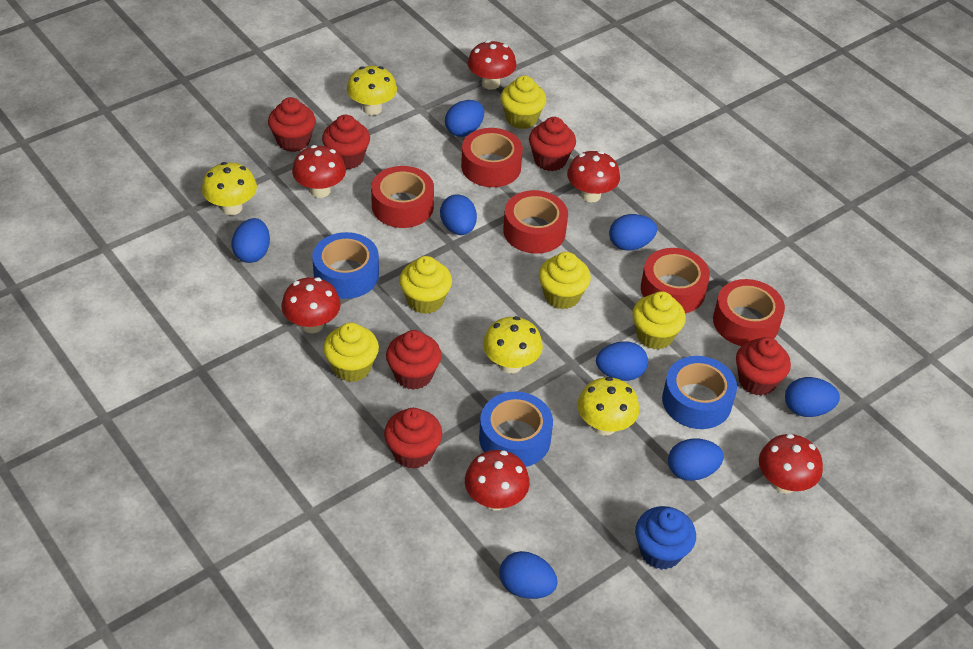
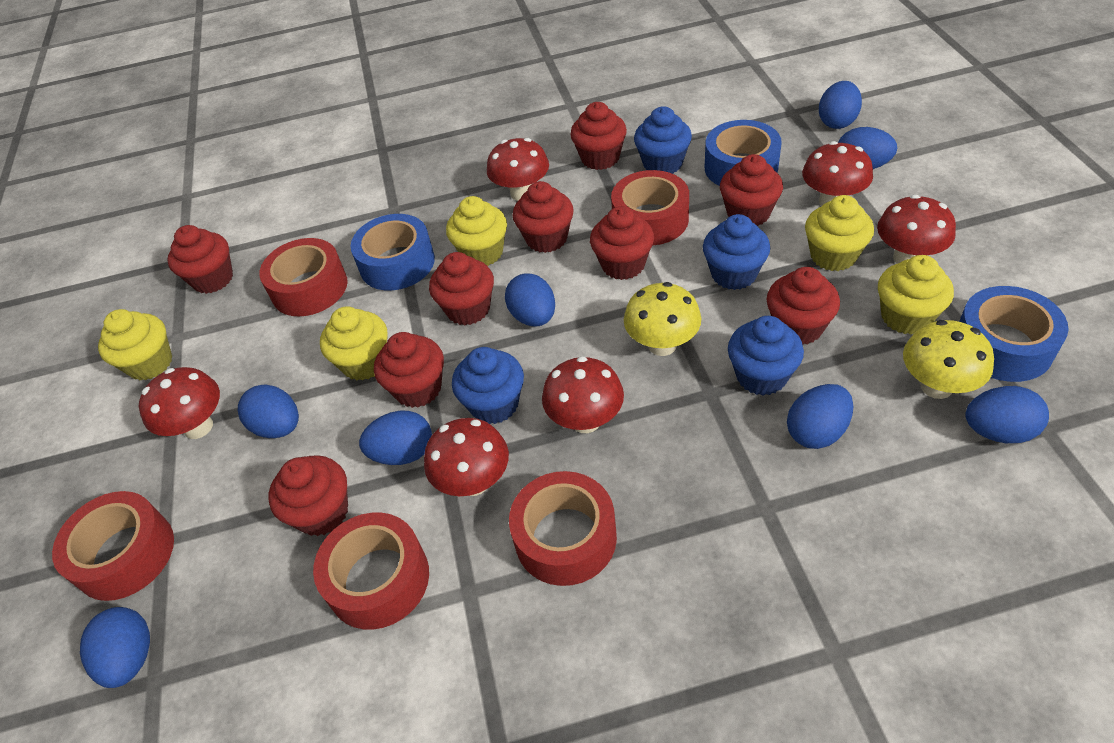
blue cupcake: 1 -> 4
red cupcake: 6 -> 9
yellow mushroom: 4 -> 2

